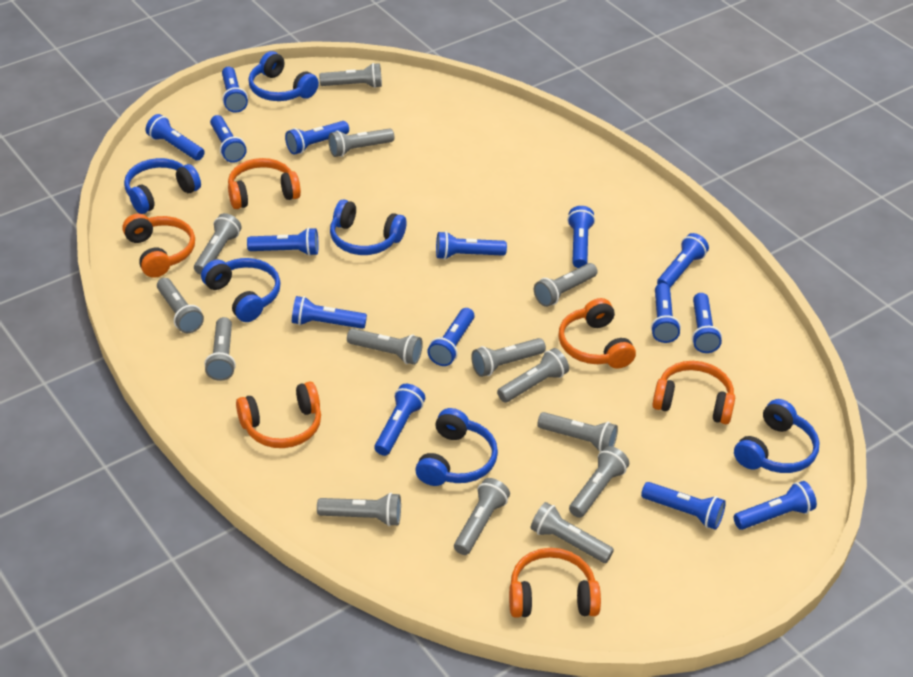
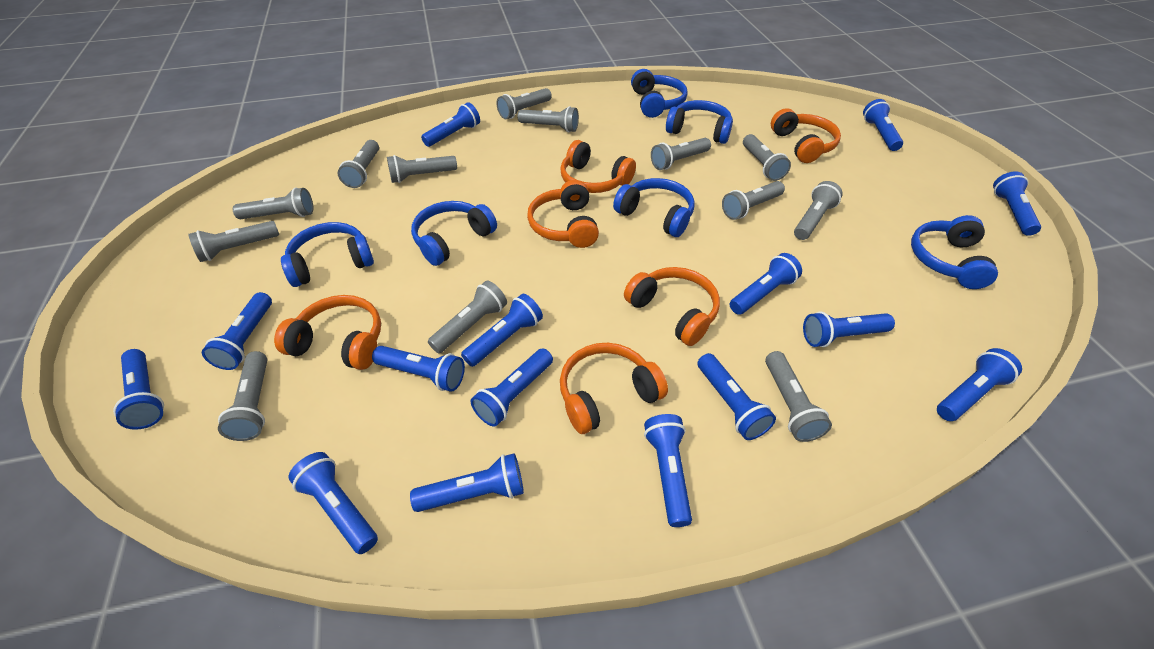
grey flashlight: 14 -> 13

